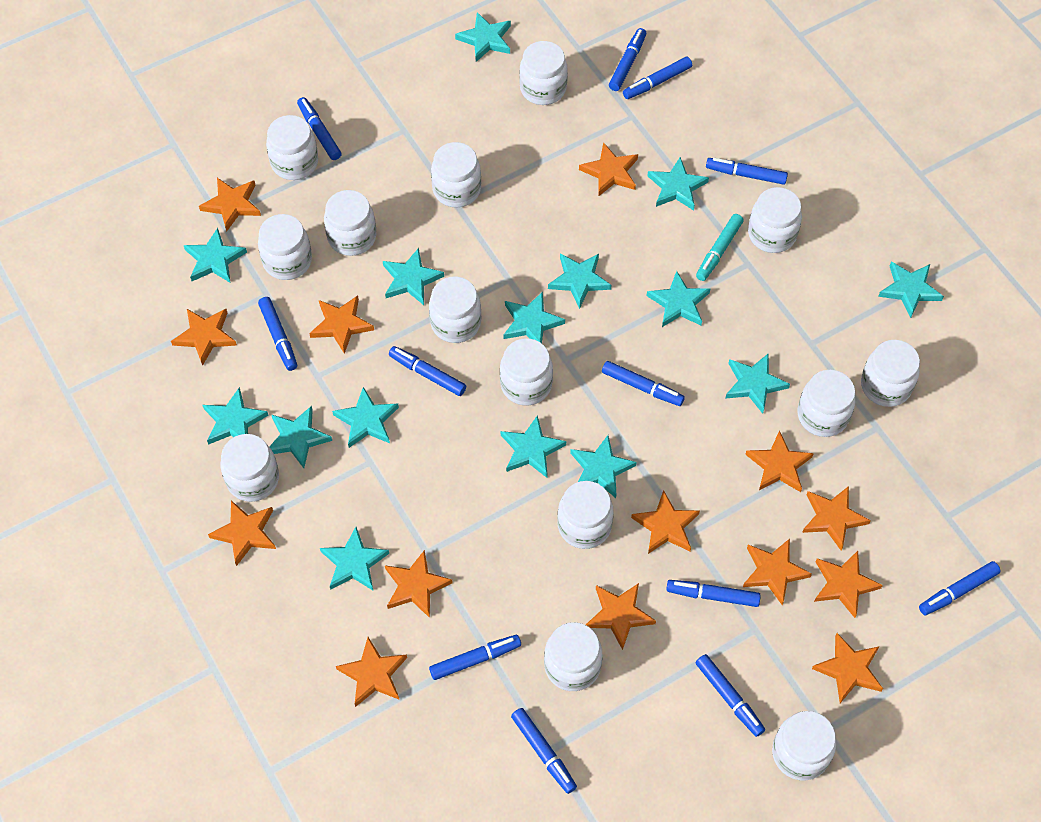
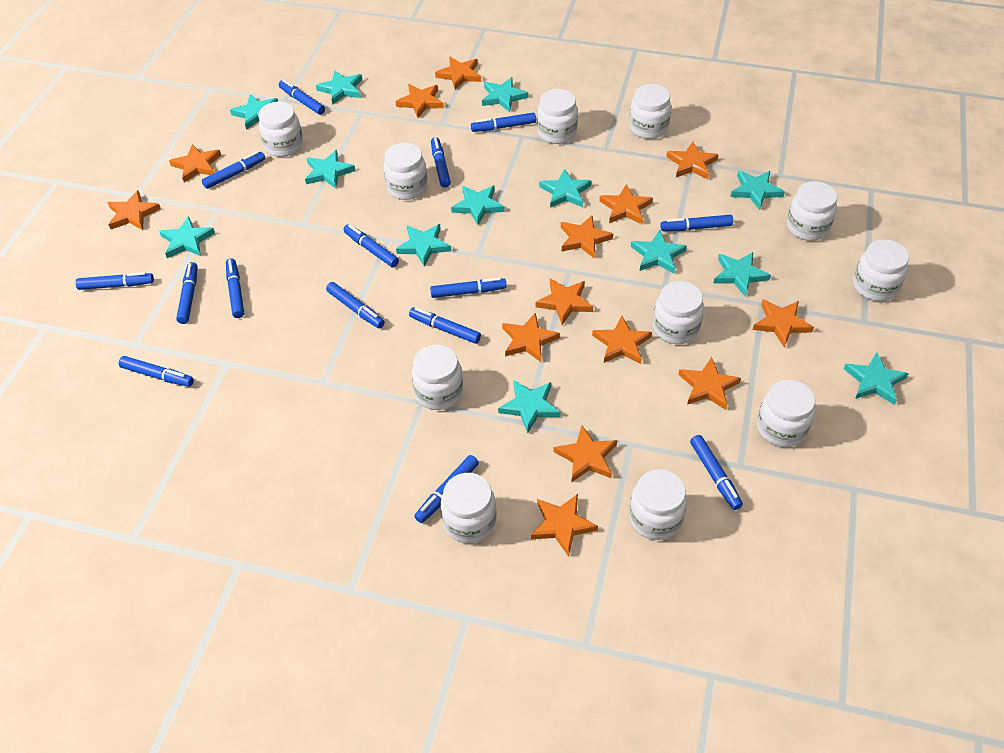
blue marker: 12 -> 15
turquoise marker: 1 -> 0
turquoise star: 15 -> 13
white jar: 14 -> 11

